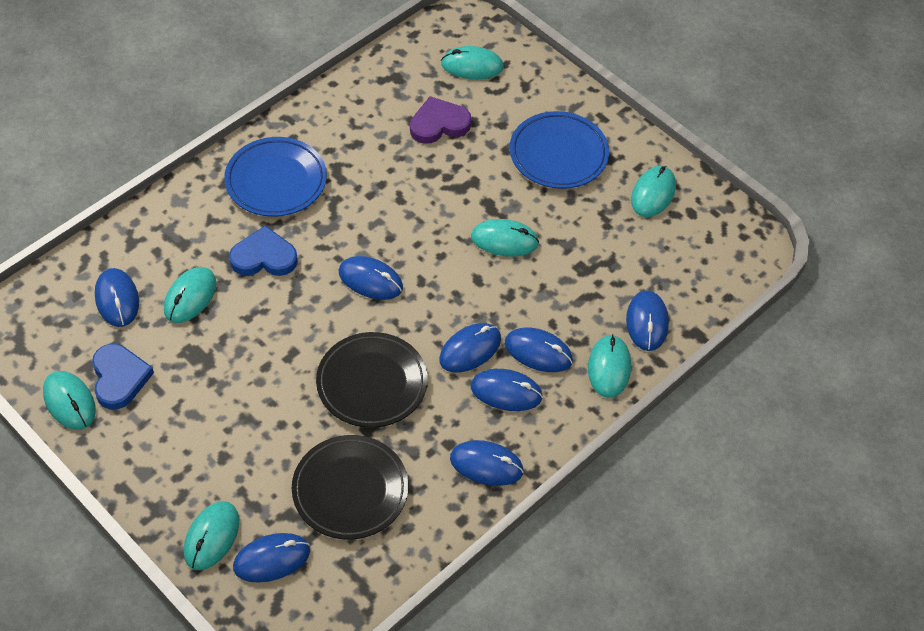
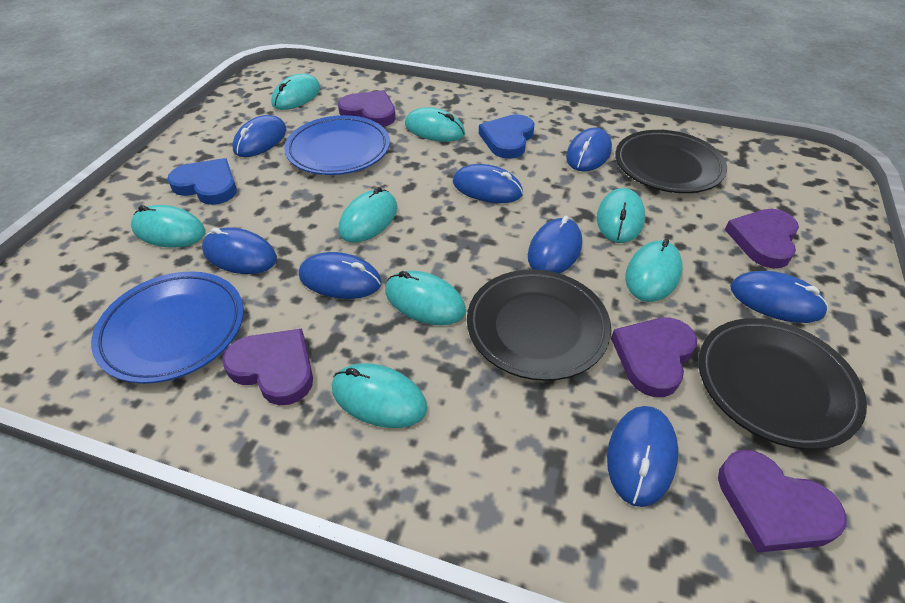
black plate: 2 -> 3
purple heart: 1 -> 5
turquoise mouse: 7 -> 8

